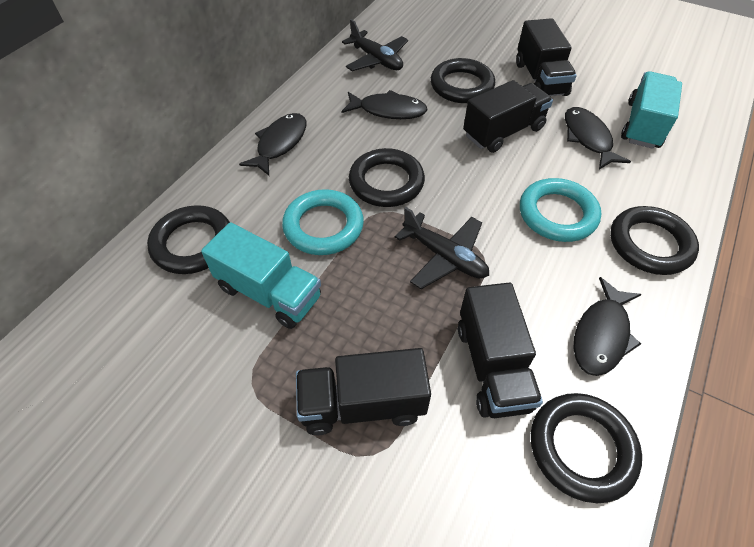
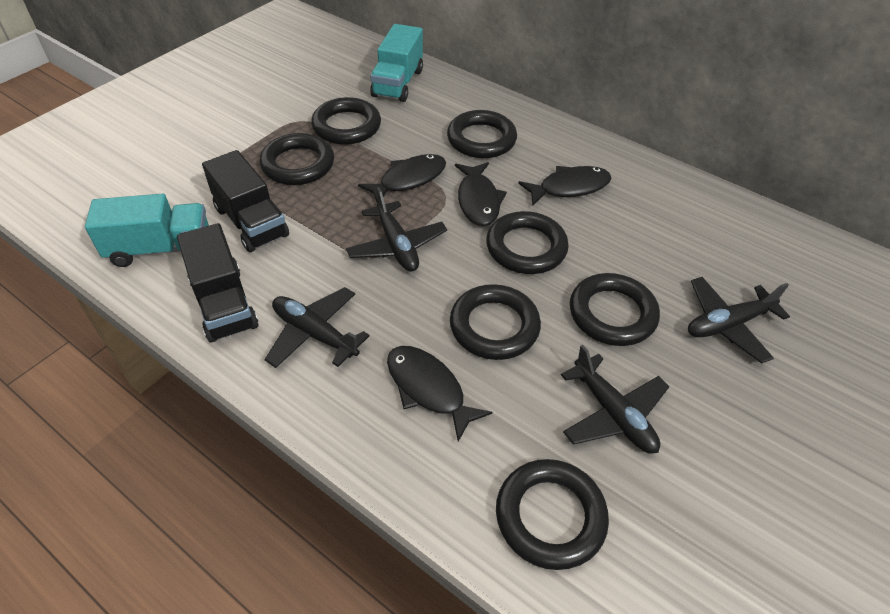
black plane: 2 -> 4
black ring: 5 -> 7
black truck: 4 -> 2
turquoise ring: 2 -> 0

